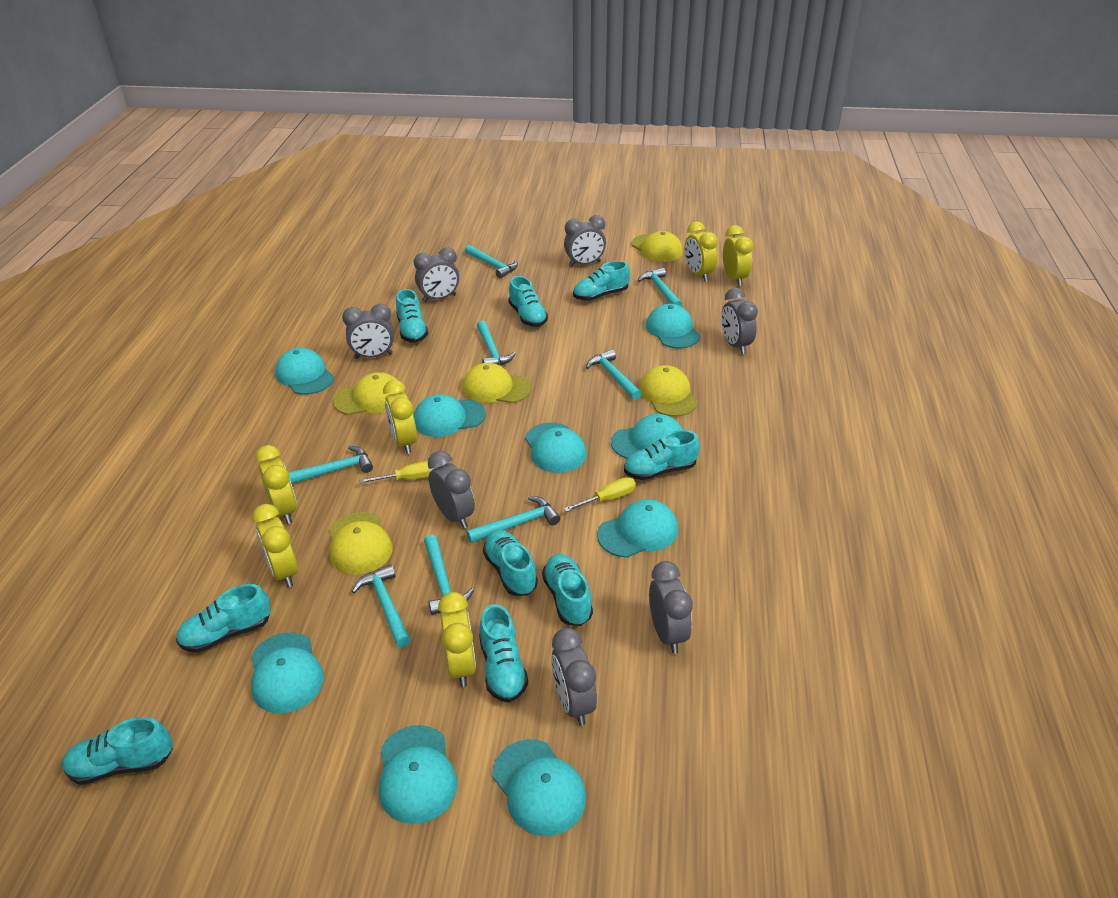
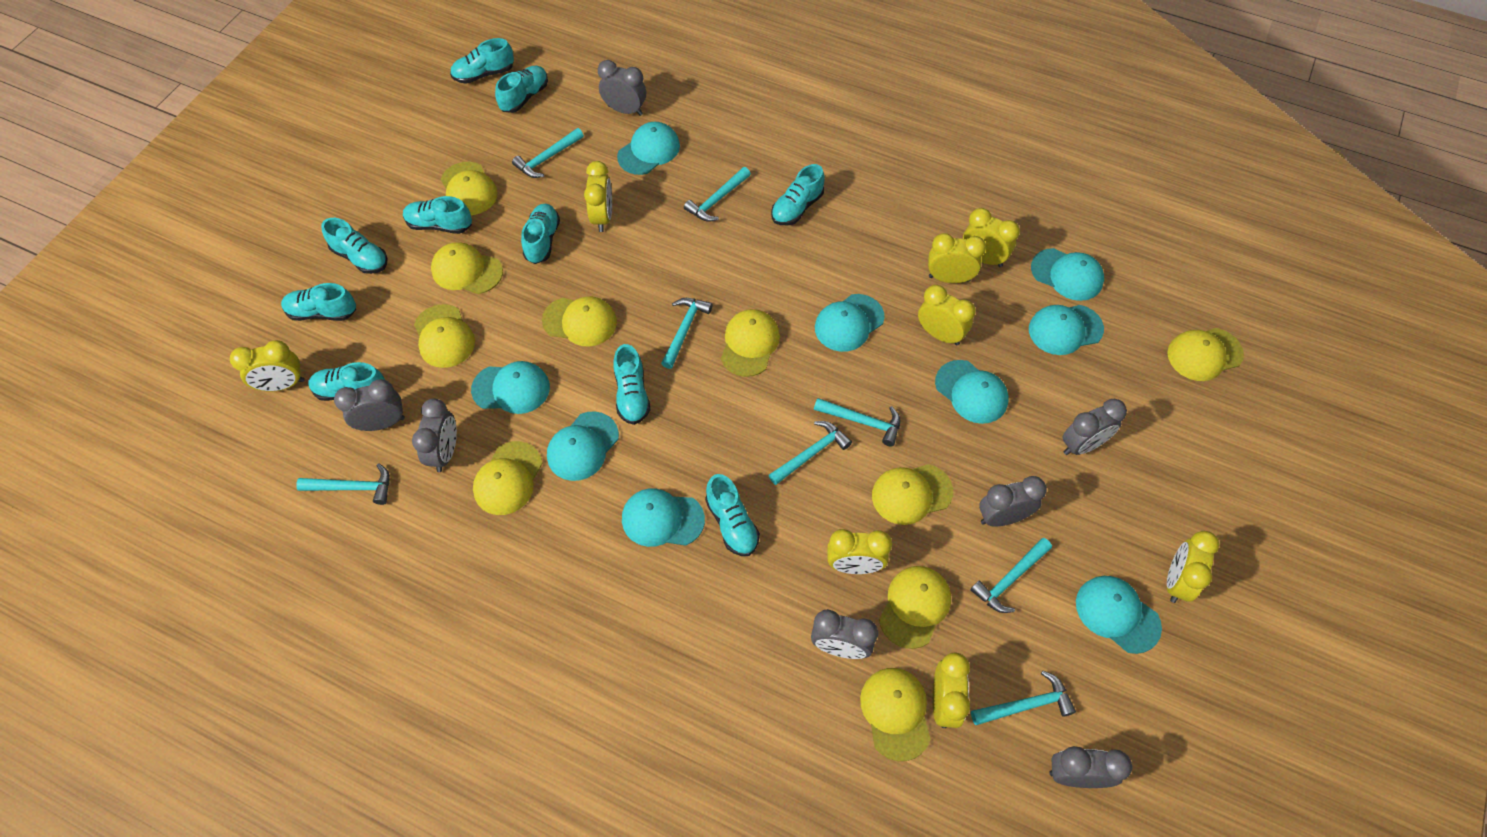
turquoise shoe: 9 -> 10
yellow cap: 5 -> 10
yellow clock: 6 -> 8
yellow screwdriver: 2 -> 0

